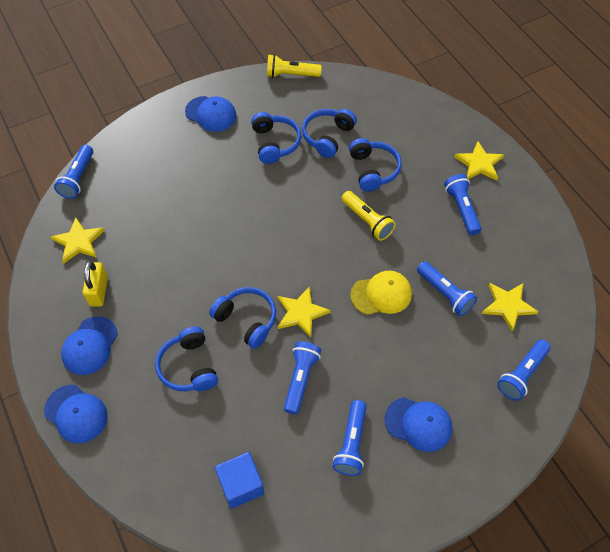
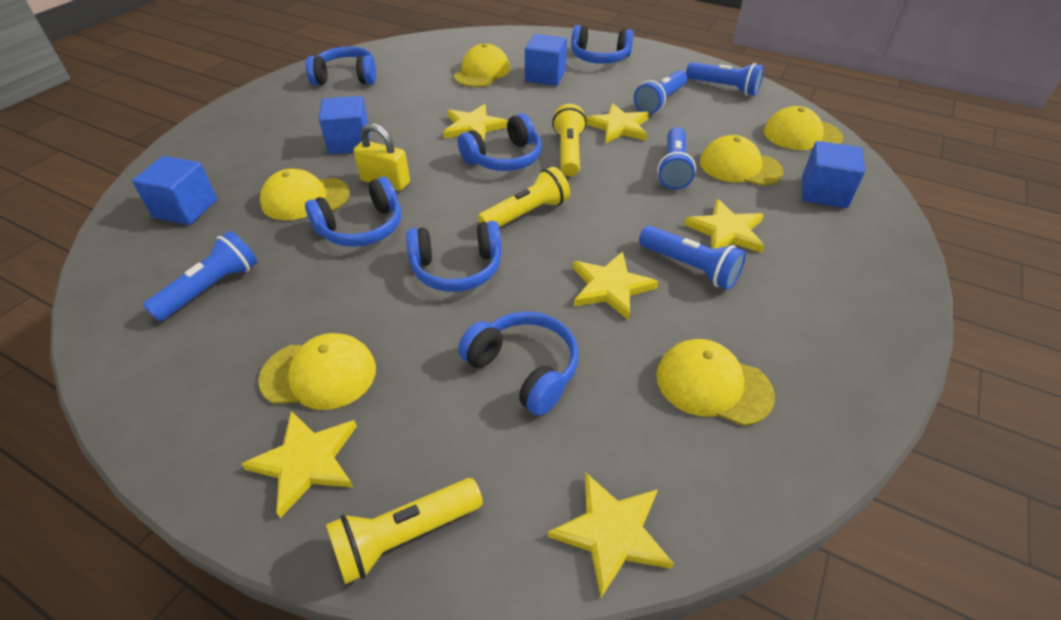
blue cap: 4 -> 0
blue cube: 1 -> 4
blue flashlight: 6 -> 5
blue headphones: 5 -> 6
yellow cap: 1 -> 6
yellow flashlight: 2 -> 3
yellow star: 4 -> 6

